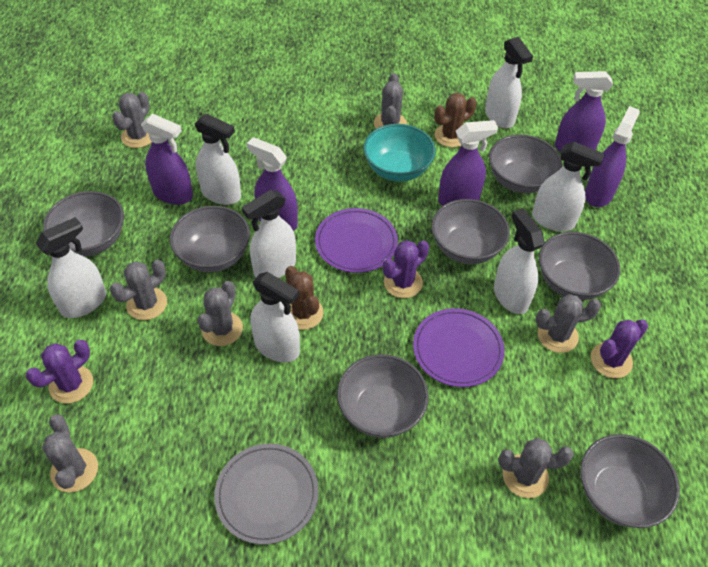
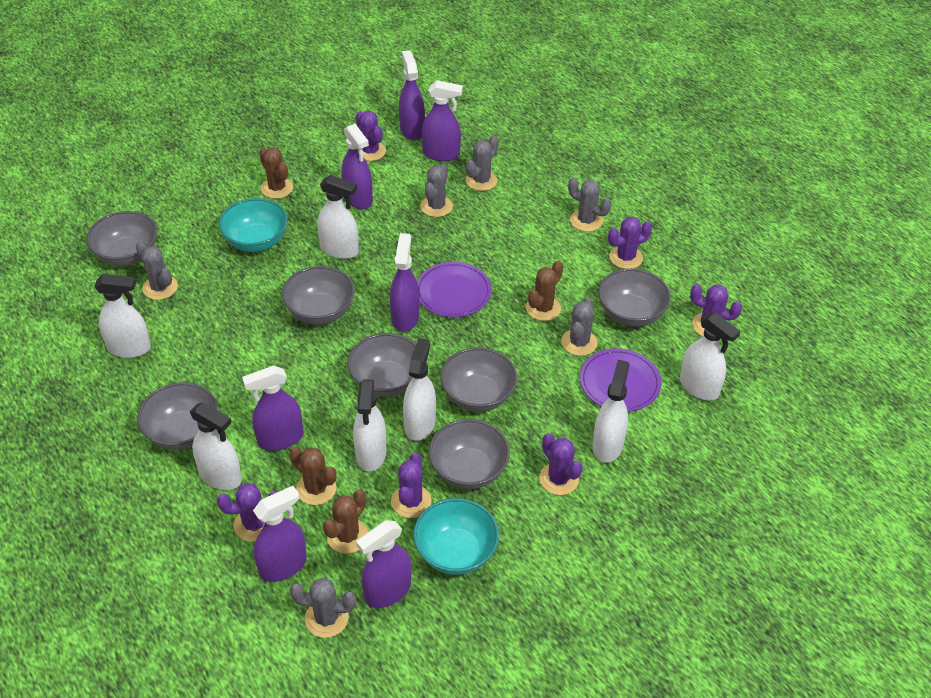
brown cactus: 2 -> 4
grey cactus: 7 -> 6
grey plate: 1 -> 0
purple cactus: 3 -> 6
purple spray bottle: 5 -> 7
turquoise bowl: 1 -> 2

